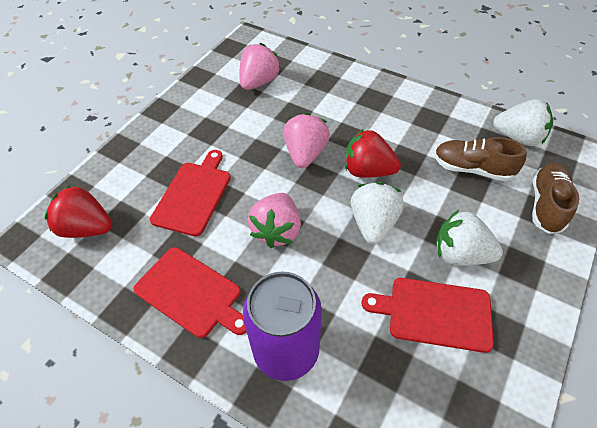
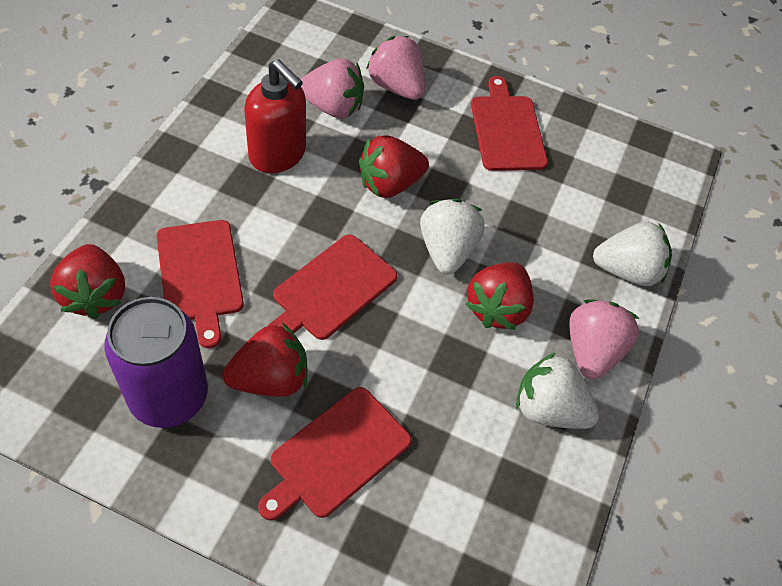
brown shoe: 2 -> 0
red cutting board: 3 -> 4
red soap dispenser: 0 -> 1
red strawberry: 2 -> 4

